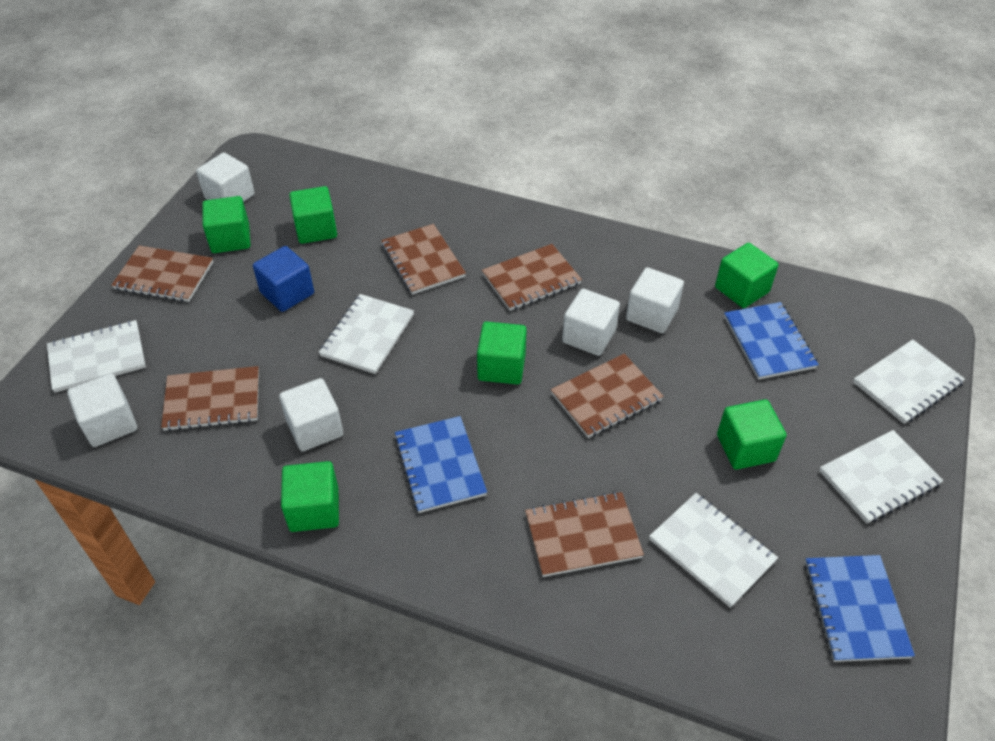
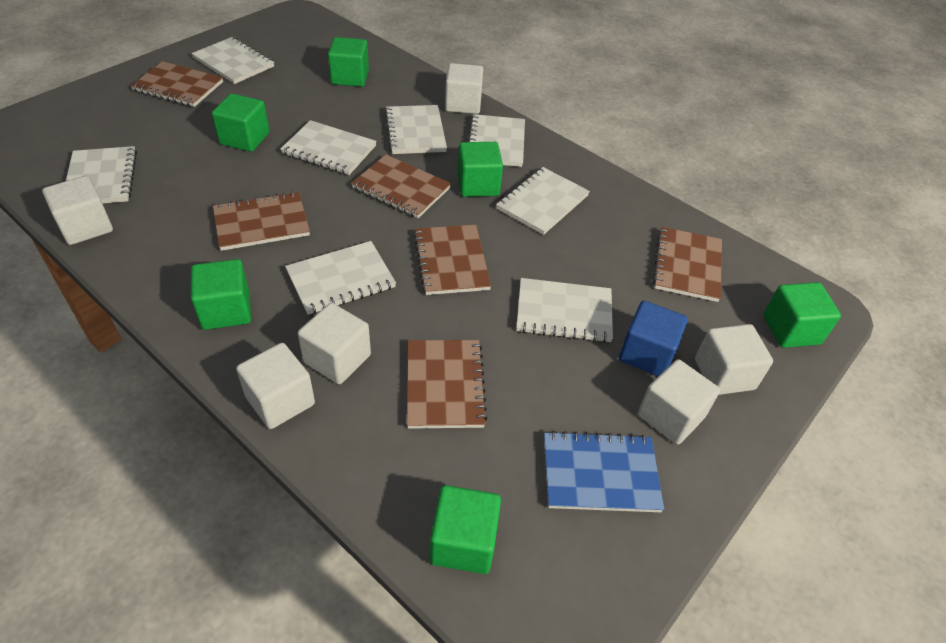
blue notebook: 3 -> 1
white cube: 5 -> 6
white notebook: 5 -> 8

